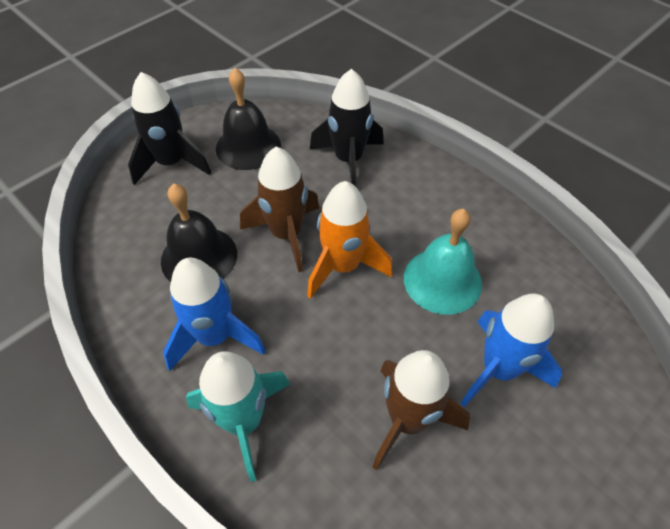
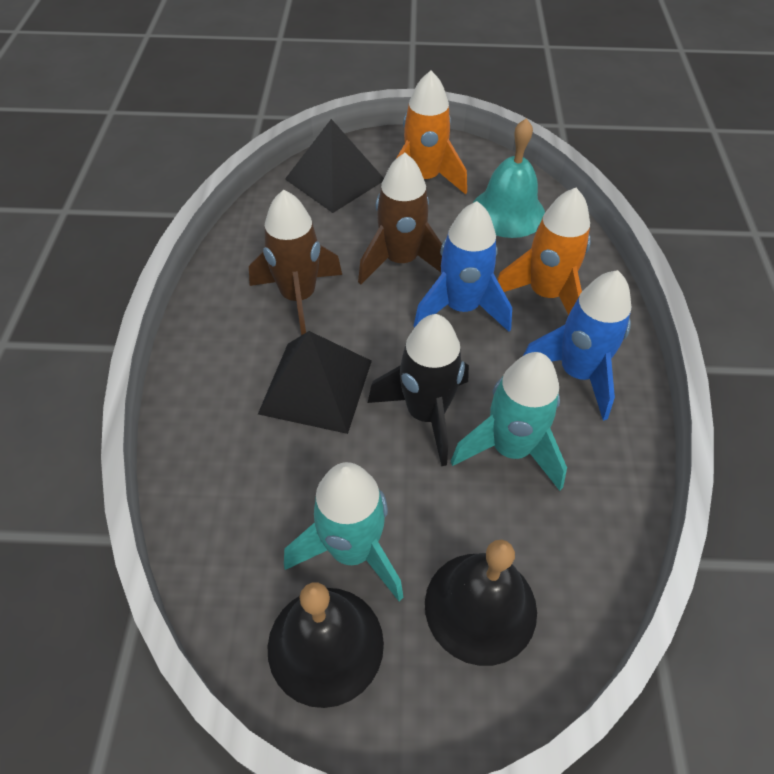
black pyramid: 0 -> 2
black rocket: 2 -> 1
orange rocket: 1 -> 2
turquoise rocket: 1 -> 2

